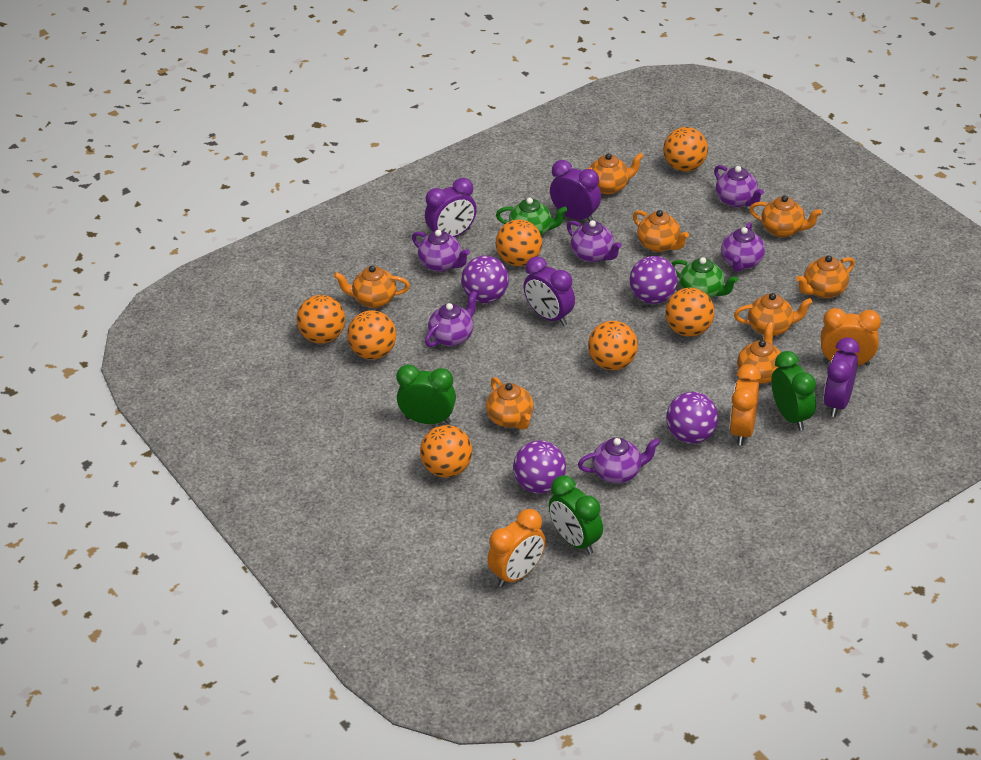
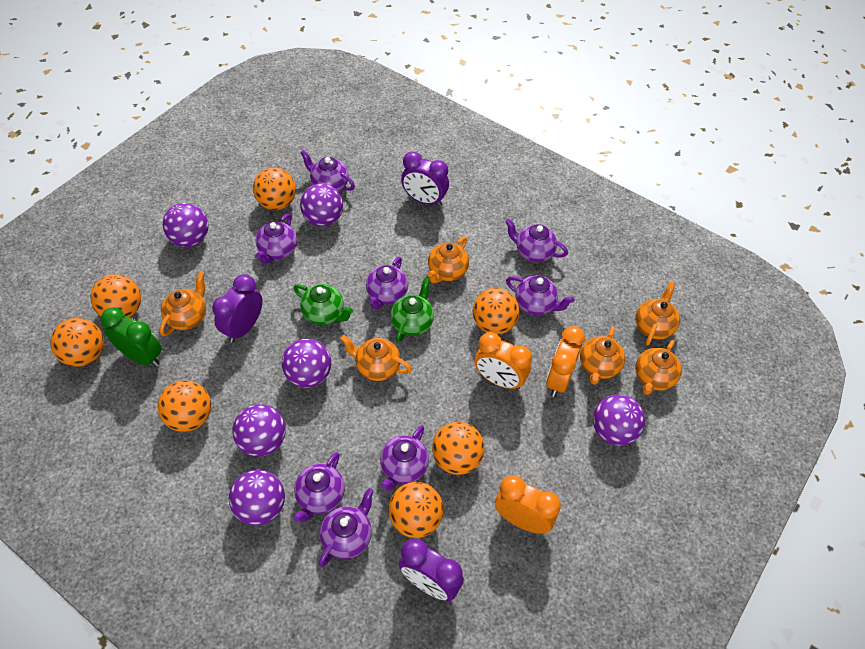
green clock: 3 -> 1
orange teapot: 8 -> 6
purple ball: 4 -> 6
purple clock: 4 -> 3
purple teapot: 6 -> 8

